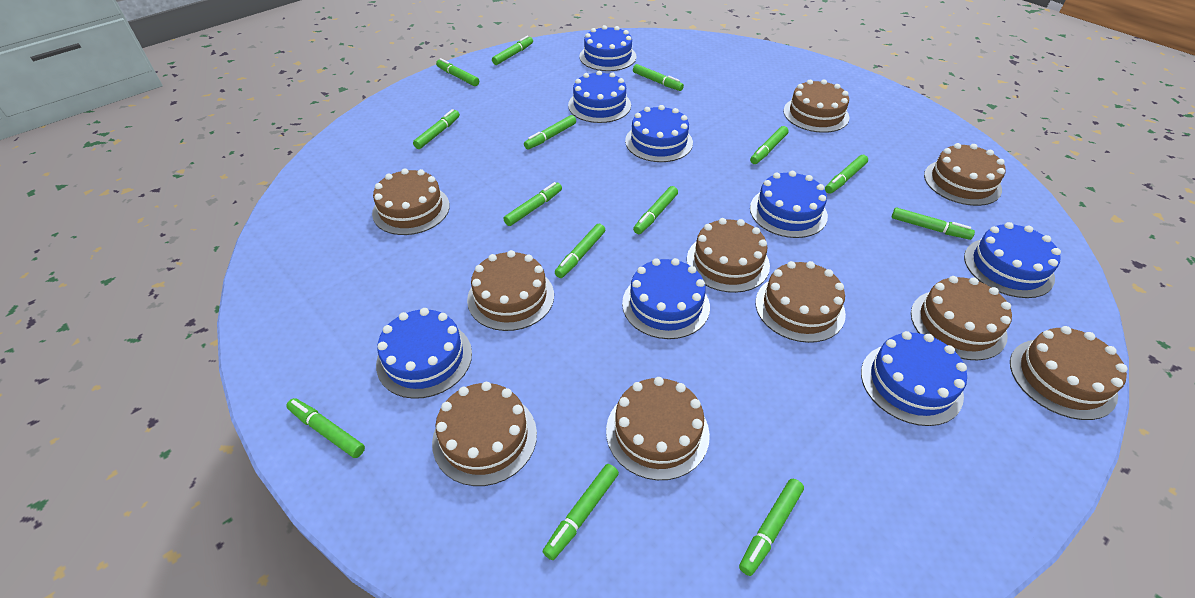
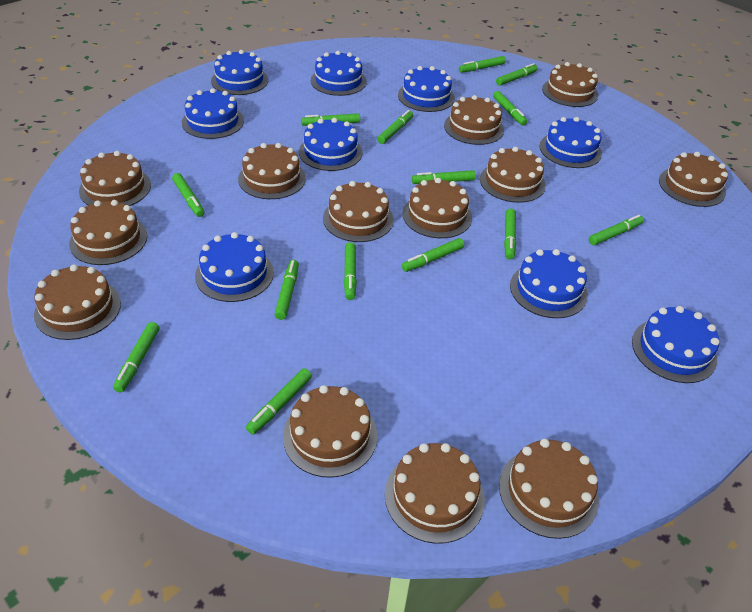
blue cake: 8 -> 9
brown cake: 10 -> 13

